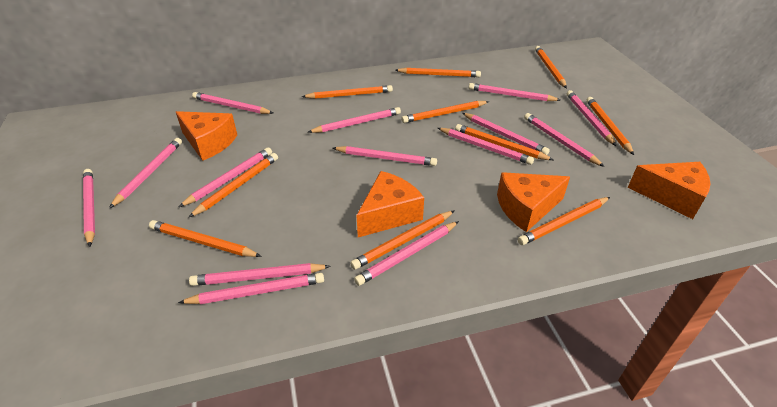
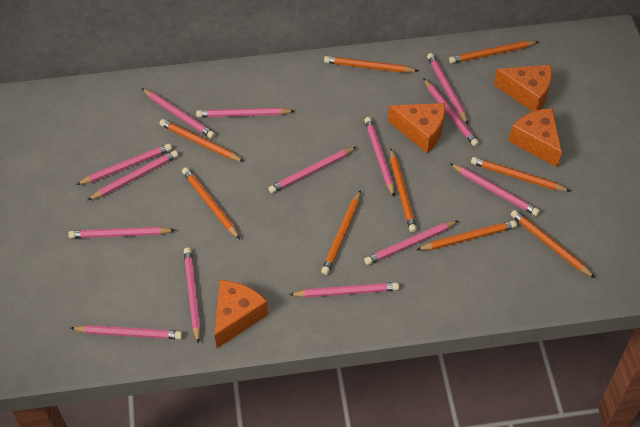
orange pencil: 10 -> 9

